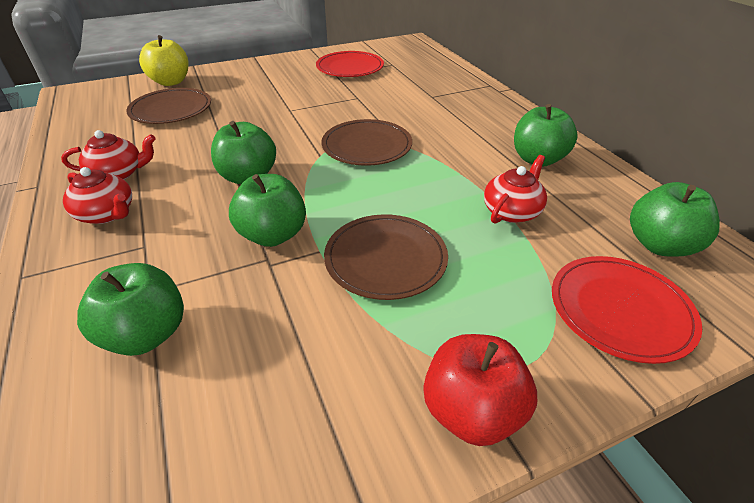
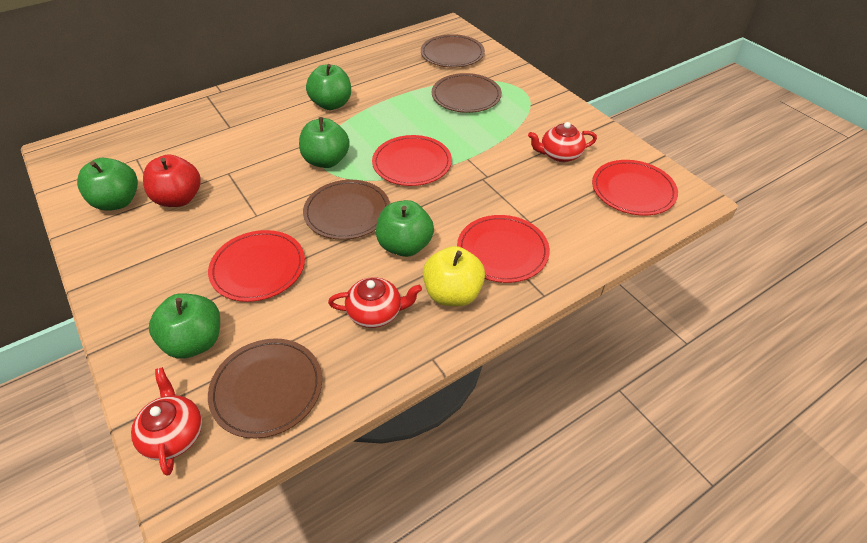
brown plate: 3 -> 4
red plate: 2 -> 4

